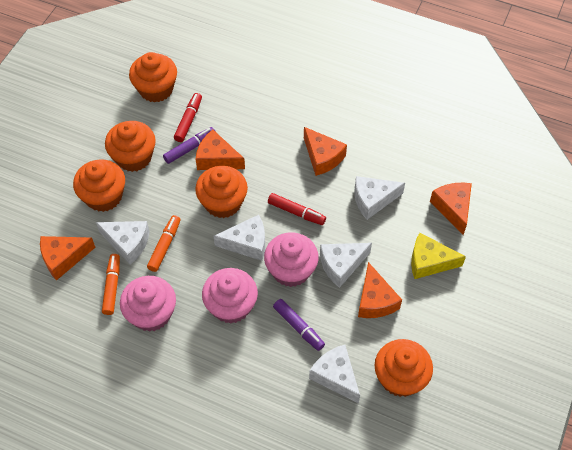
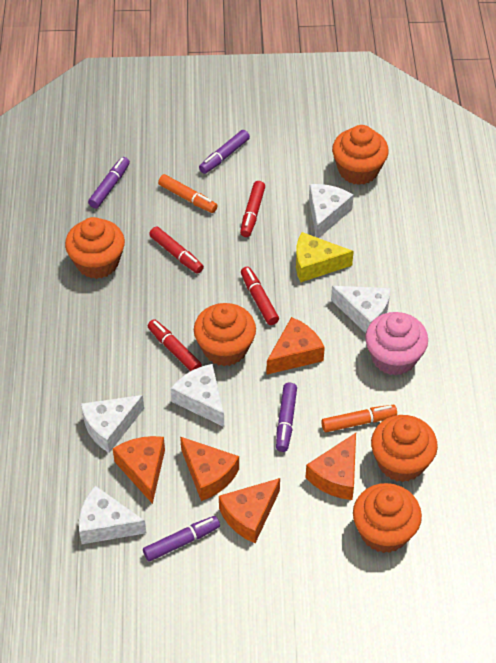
pink cupcake: 3 -> 1
purple marker: 2 -> 4
red marker: 2 -> 4

